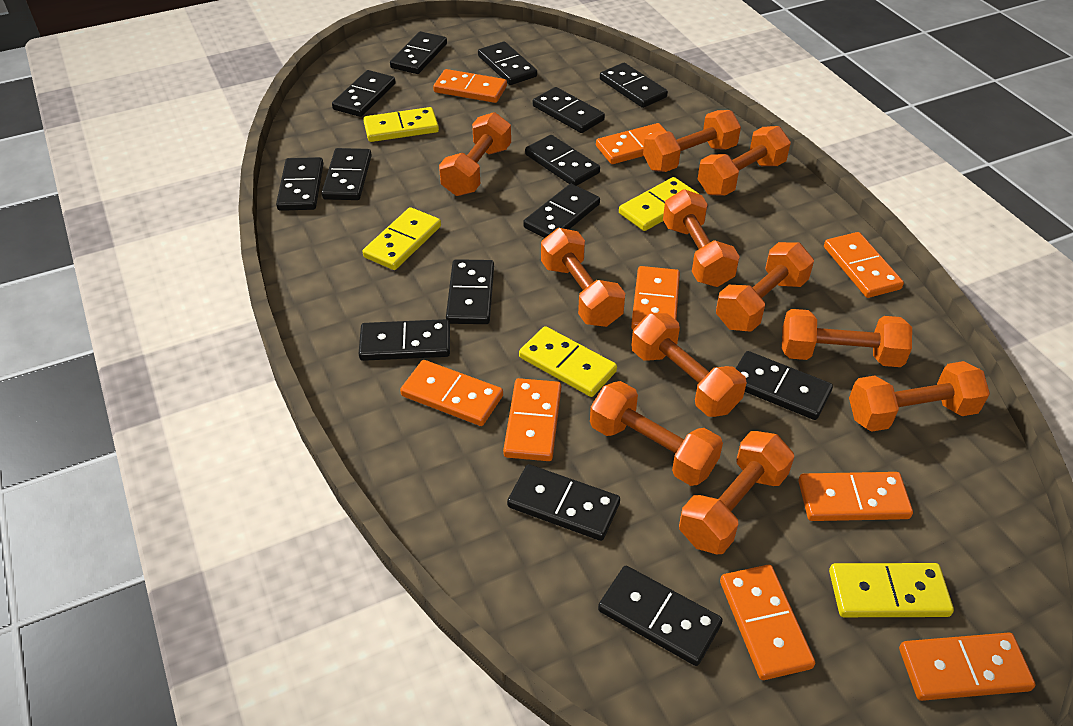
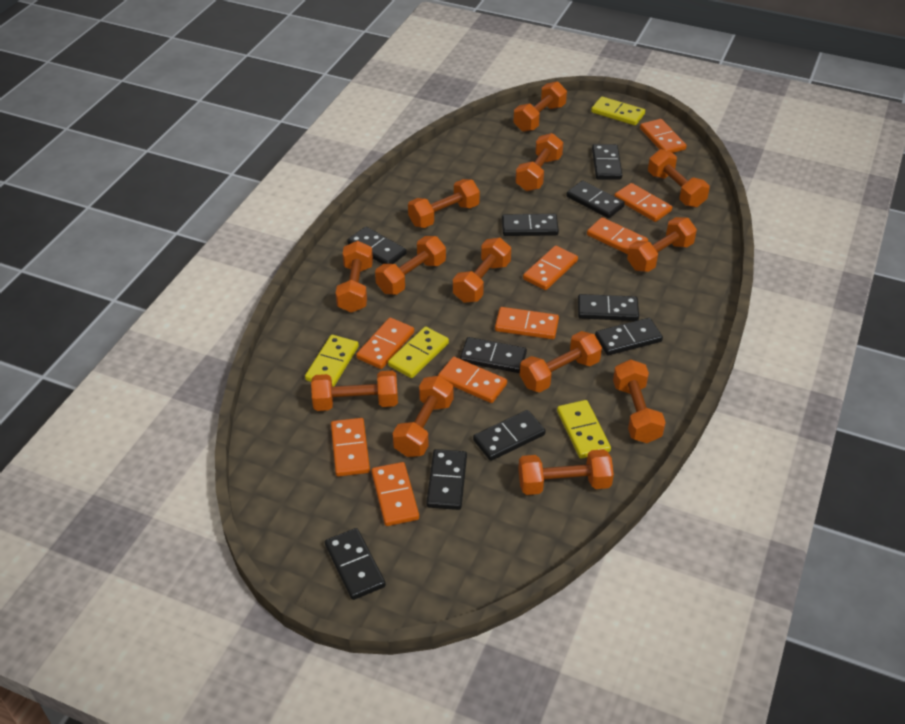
black domino: 14 -> 10
orange dumbbell: 11 -> 13
yellow domino: 5 -> 4

